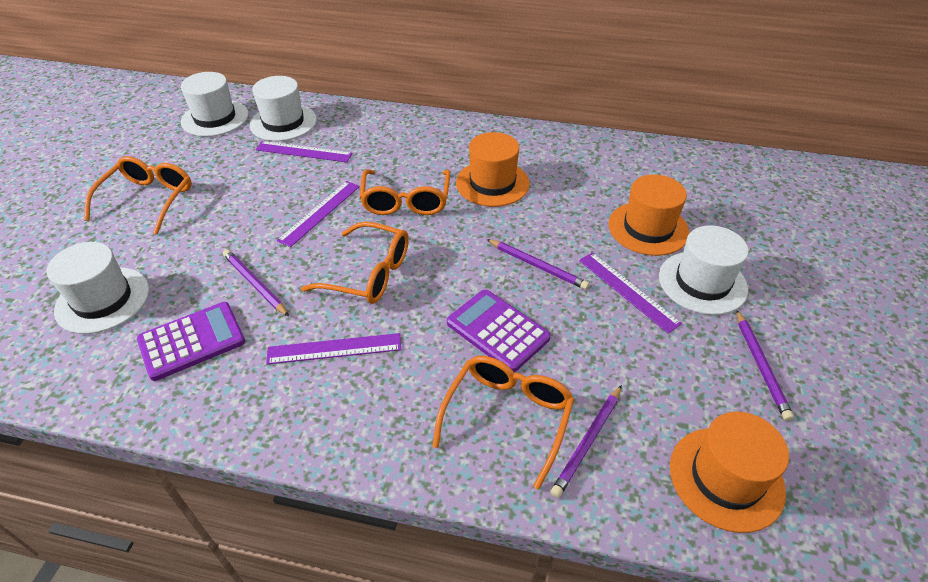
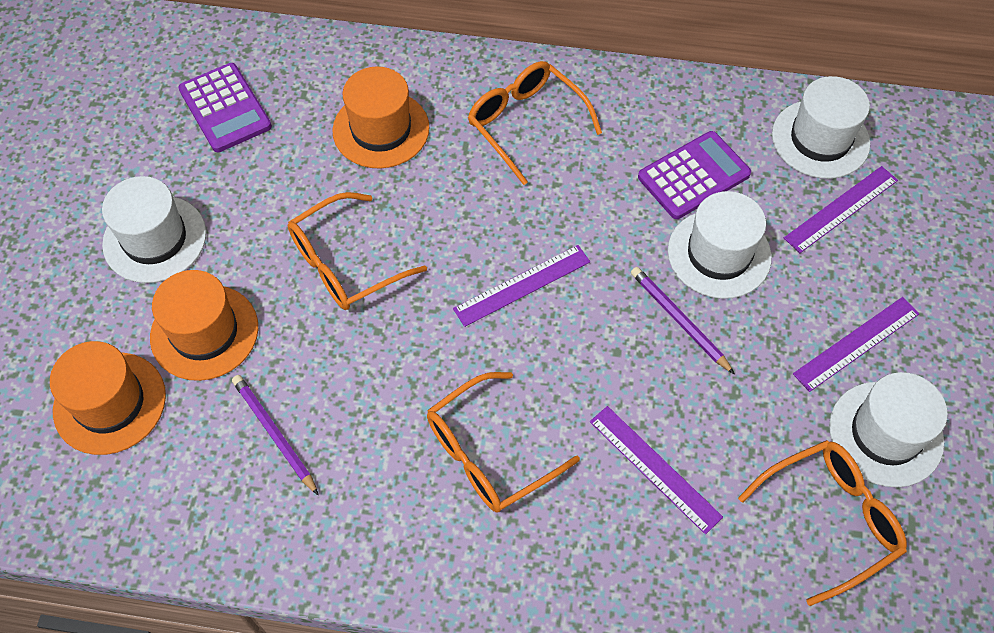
purple pencil: 4 -> 2

